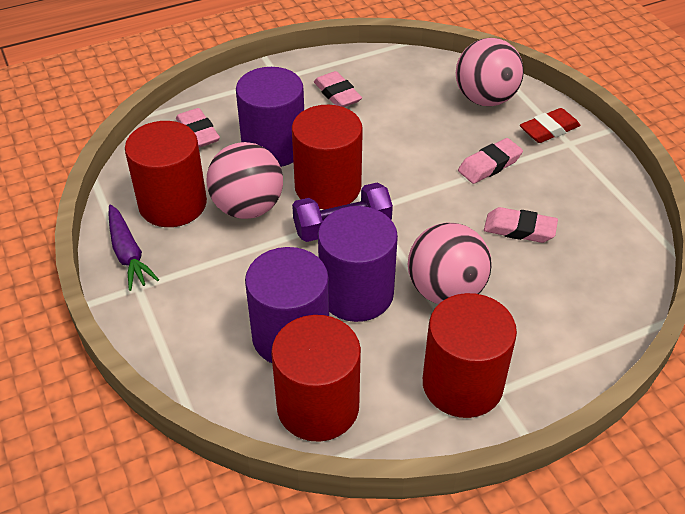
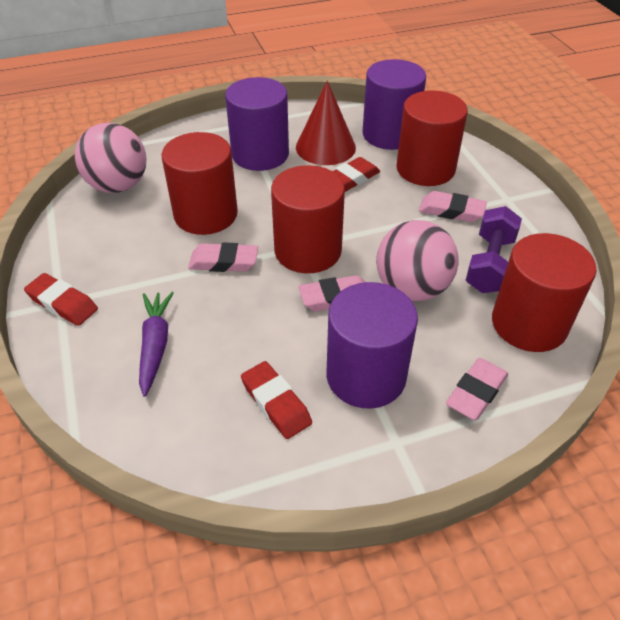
pink ball: 3 -> 2
red cone: 0 -> 1
red eraser: 1 -> 3

